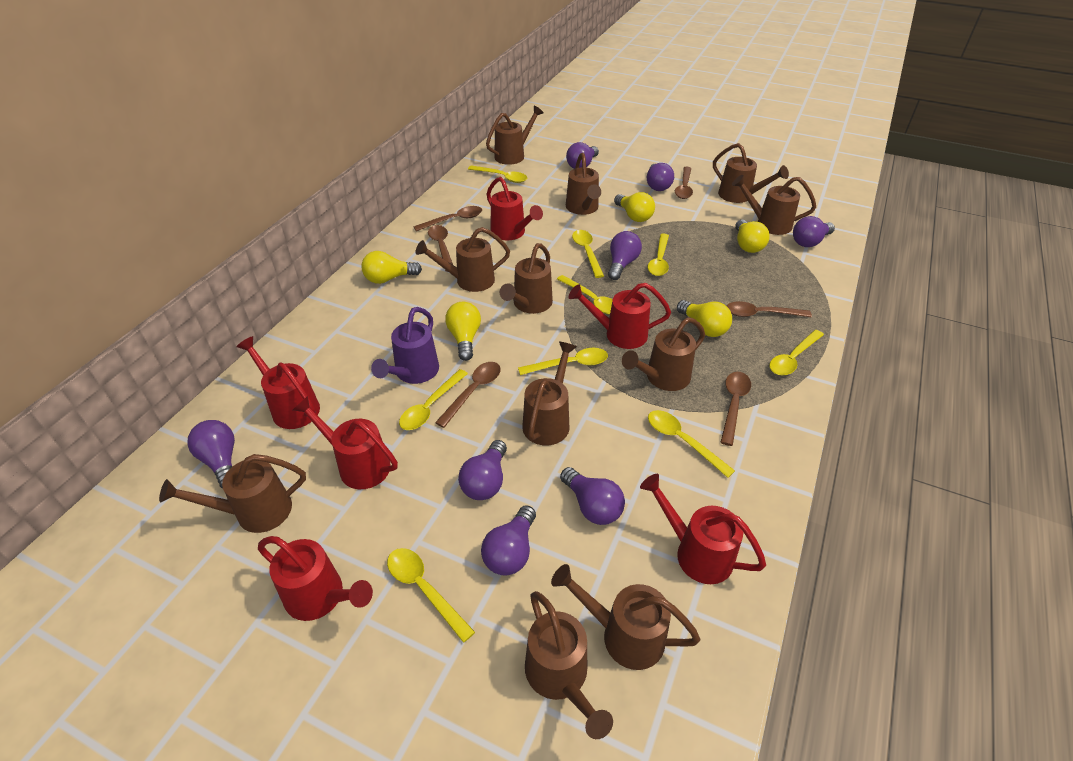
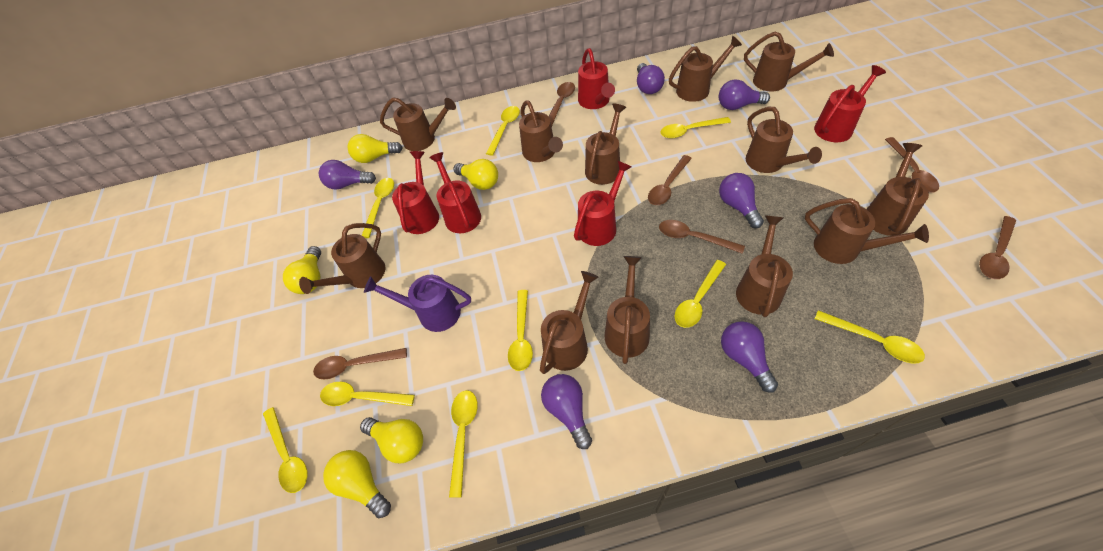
brown watering can: 11 -> 12
purple light bulb: 8 -> 6
red watering can: 6 -> 5

